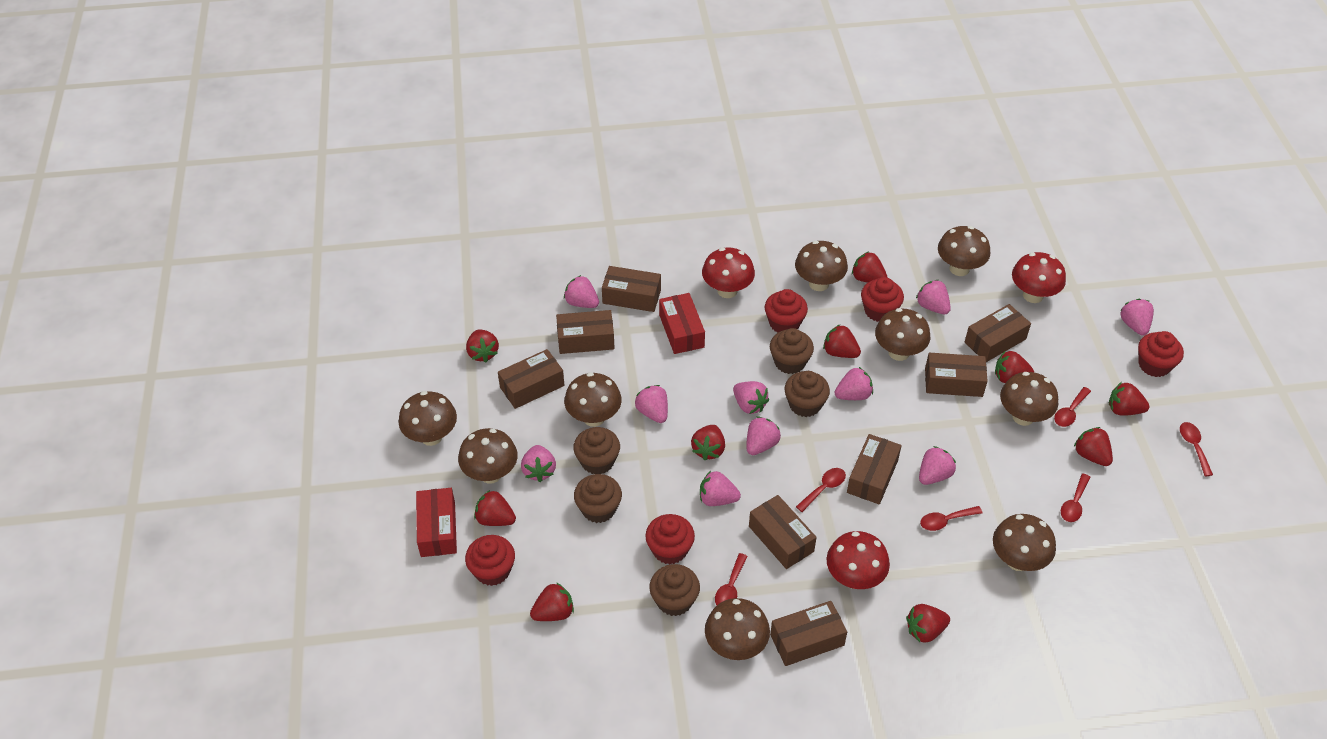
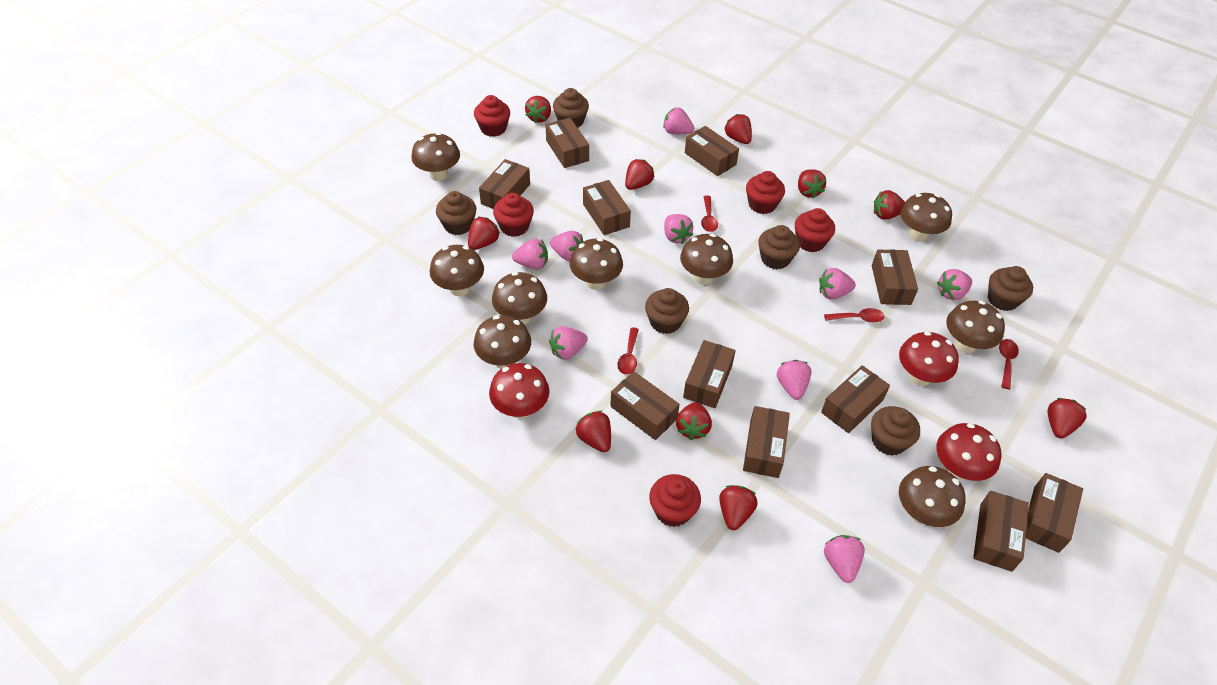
brown box: 8 -> 11
brown cupcake: 5 -> 6
pink strawberry: 10 -> 9
red box: 2 -> 0
red spoon: 6 -> 4

